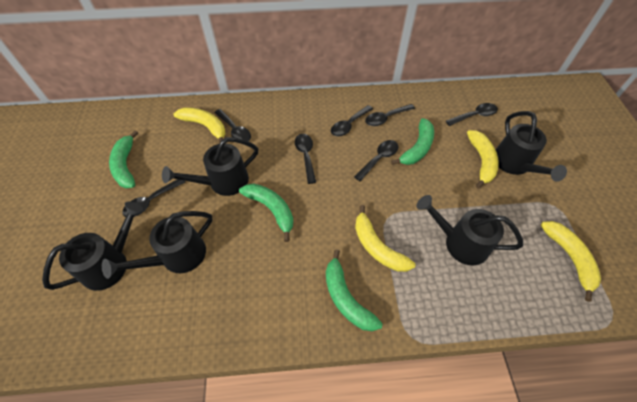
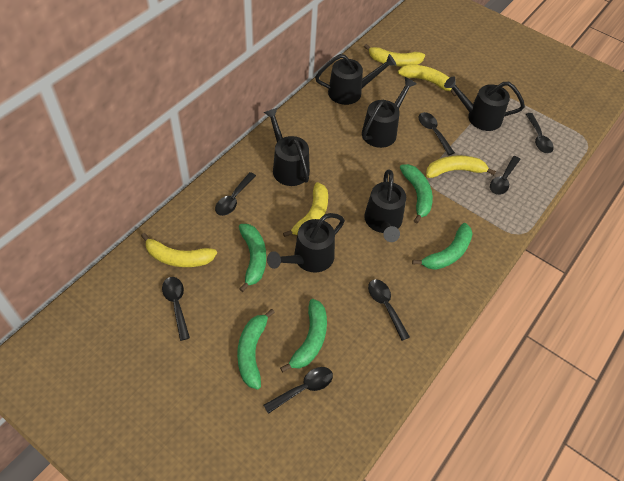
black watering can: 5 -> 6
green banana: 4 -> 5
yellow banana: 4 -> 5

